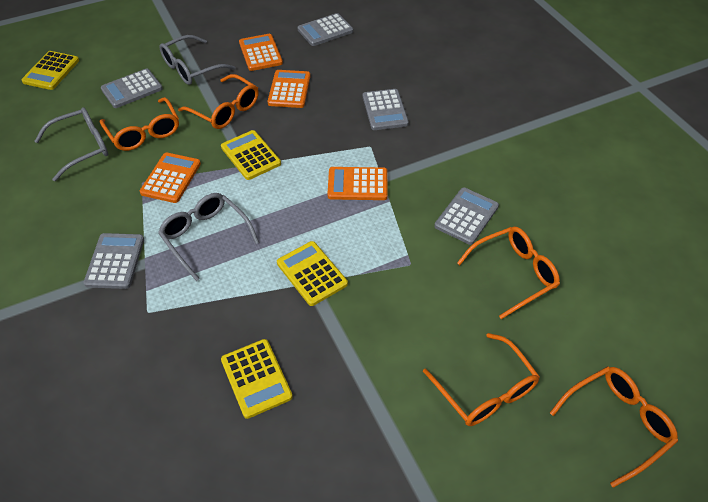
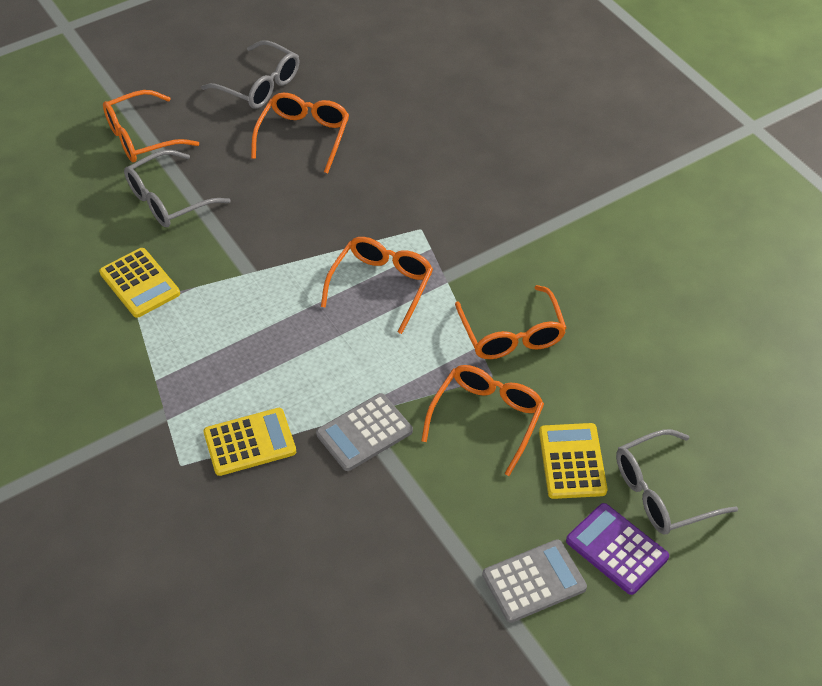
grey calculator: 5 -> 2
orange calculator: 4 -> 0
purple calculator: 0 -> 1
yellow calculator: 4 -> 3

